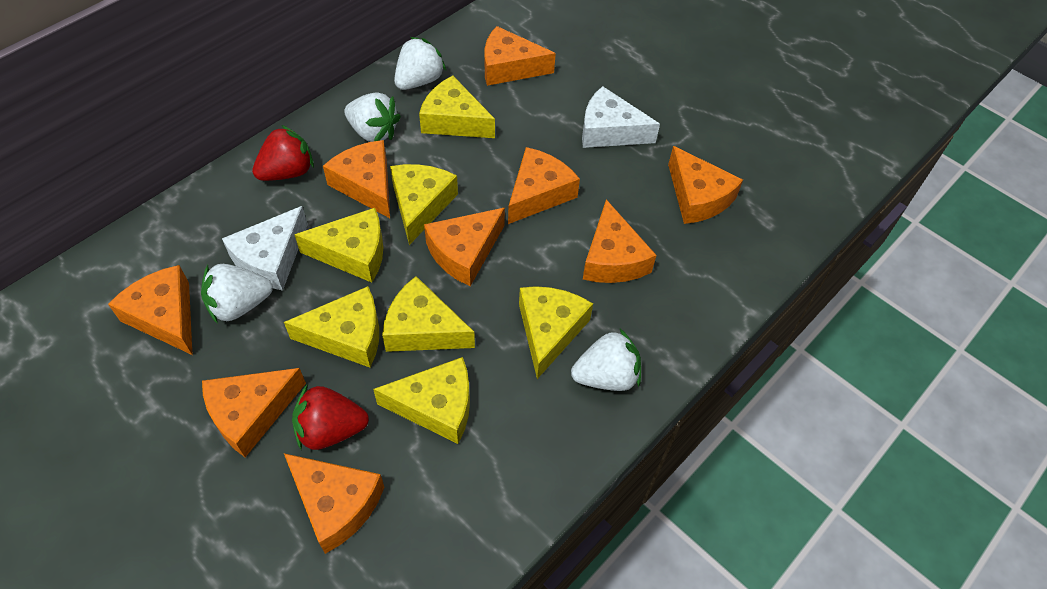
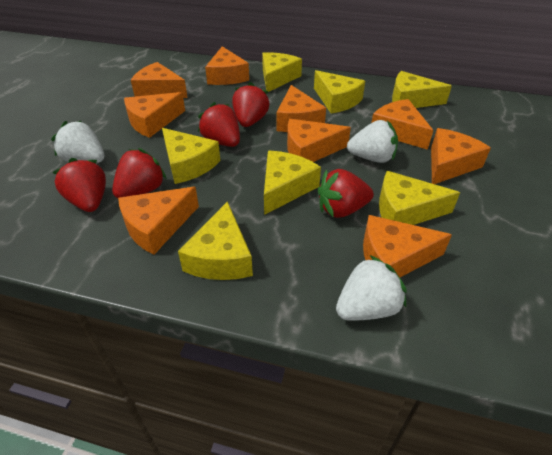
red strawberry: 2 -> 5
white cheese: 2 -> 0
white strawberry: 4 -> 3

